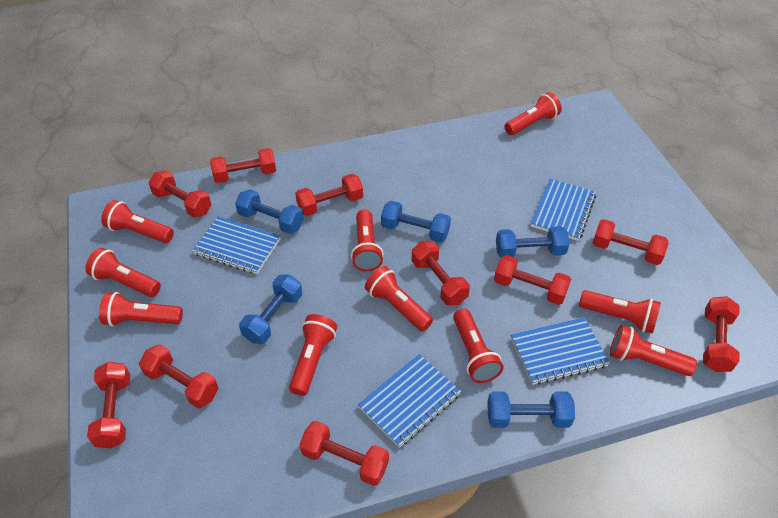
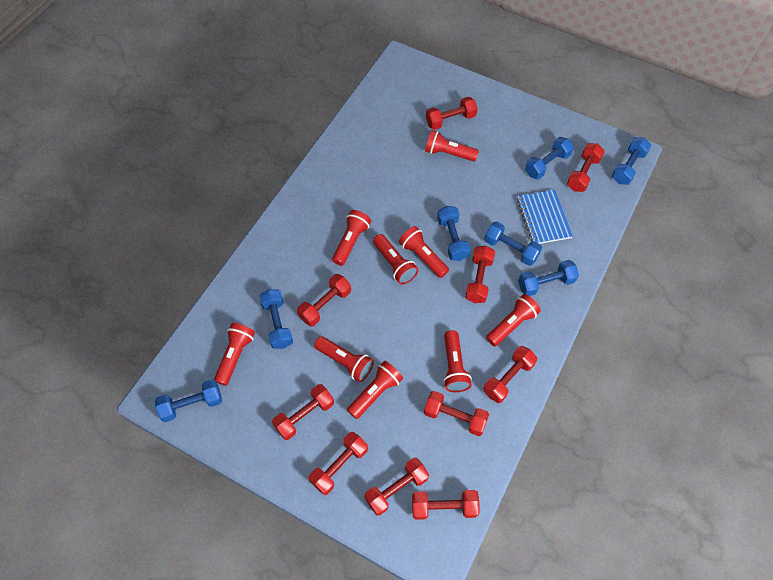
blue dumbbell: 5 -> 7
blue notebook: 4 -> 1
red flashlight: 10 -> 9

